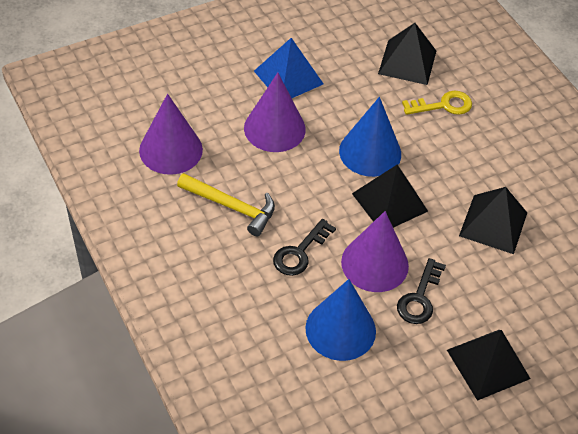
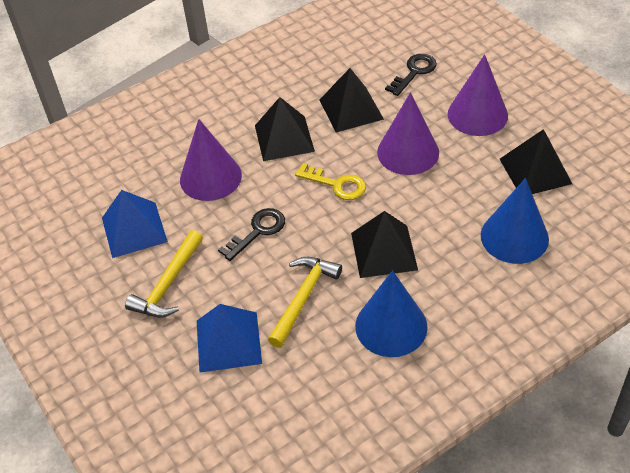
blue pyramid: 1 -> 2
yellow hammer: 1 -> 2

